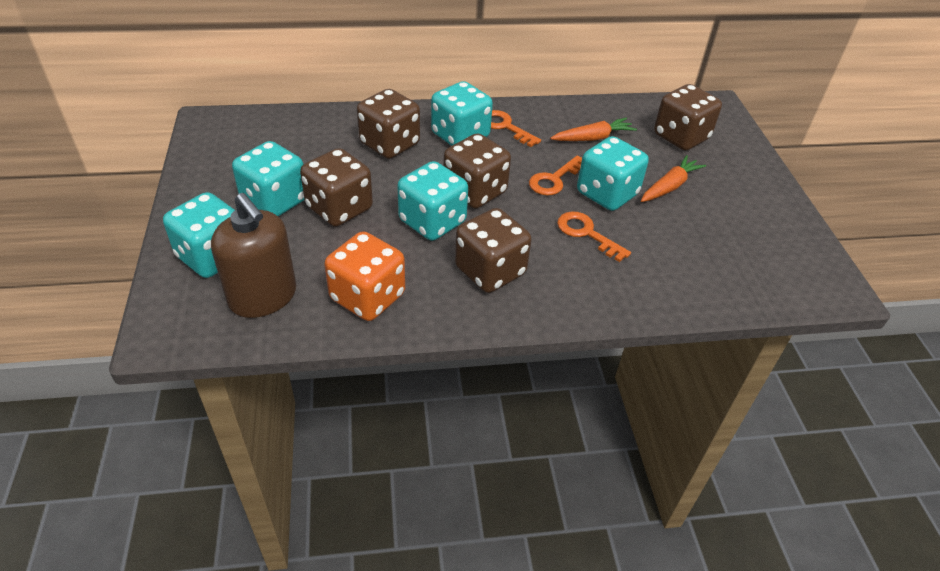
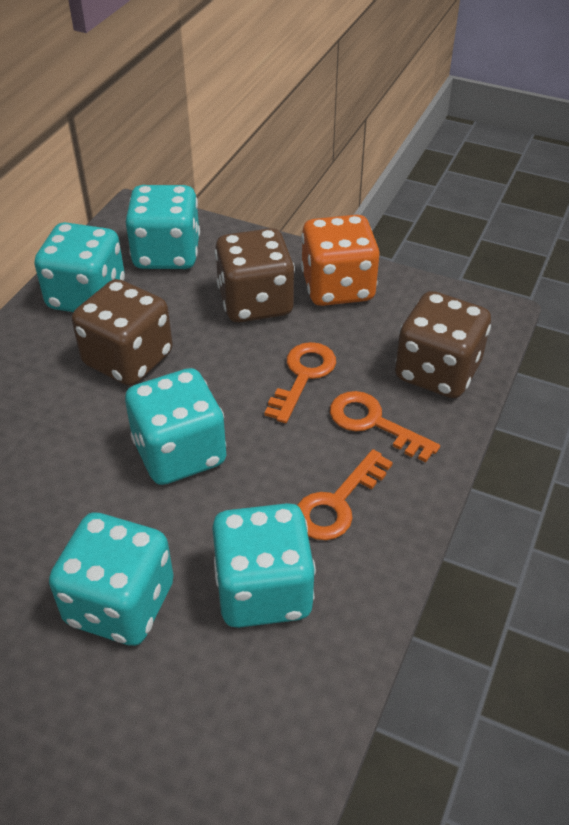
brown dice: 5 -> 3
brown soap dispenser: 1 -> 0
orange carrot: 2 -> 0

